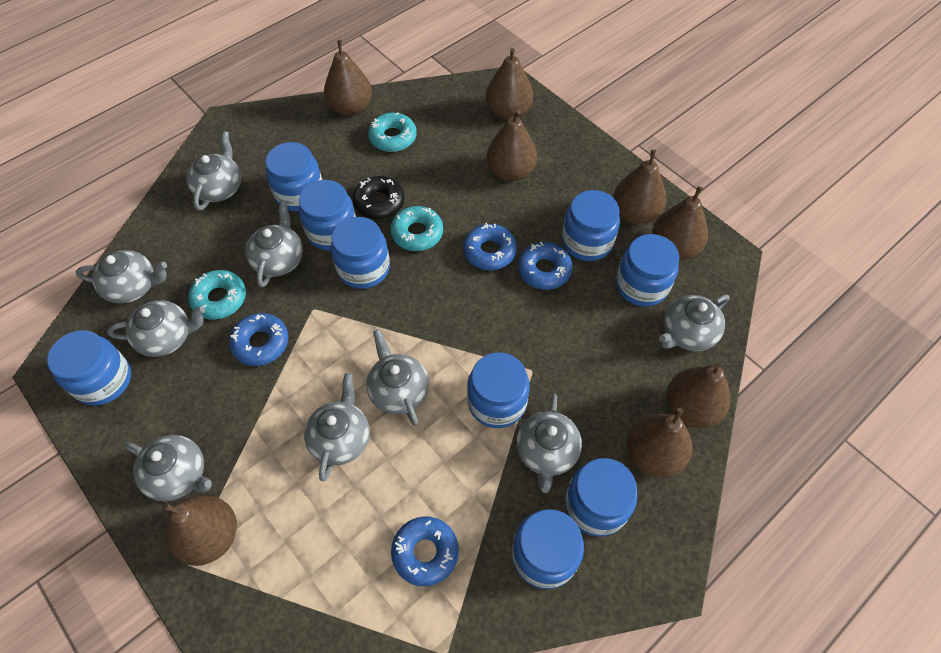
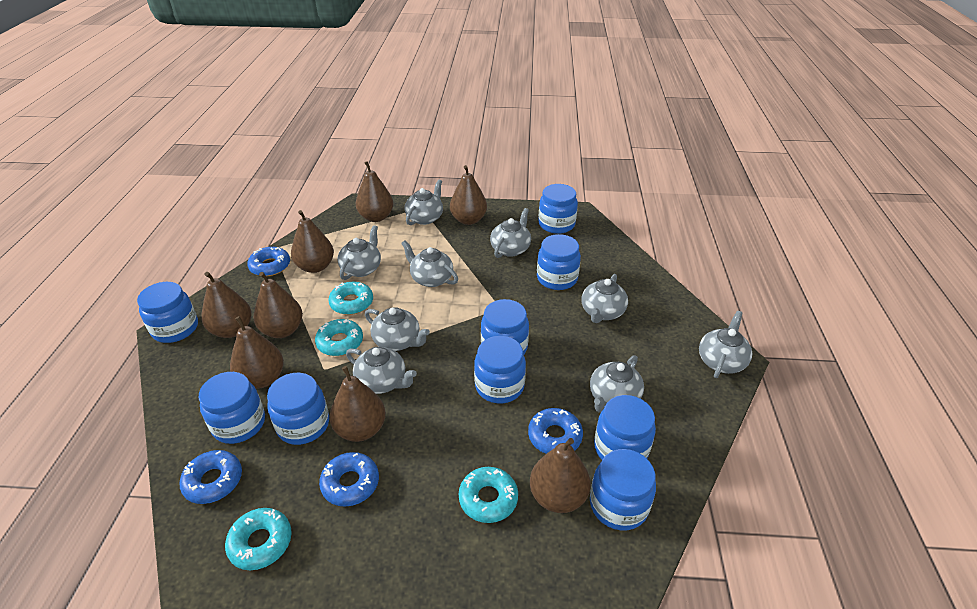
black donut: 1 -> 0
turquoise donut: 3 -> 4

